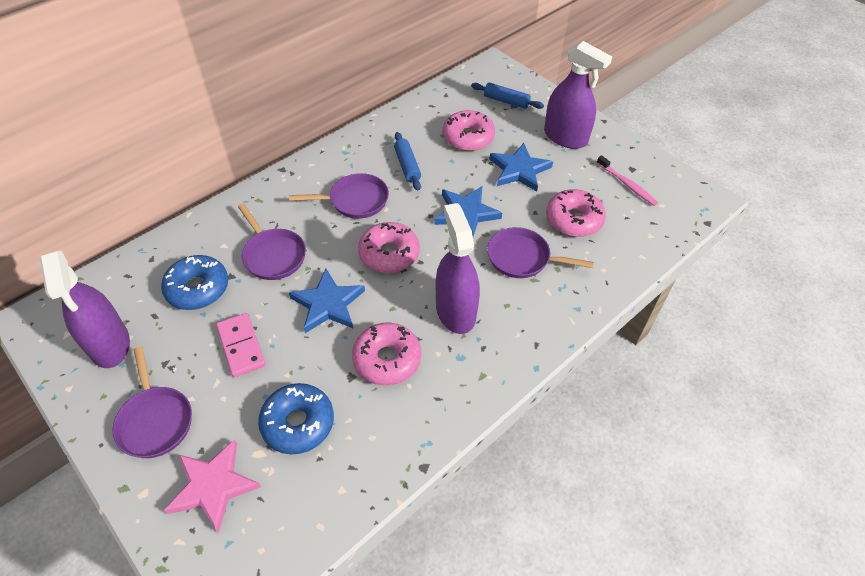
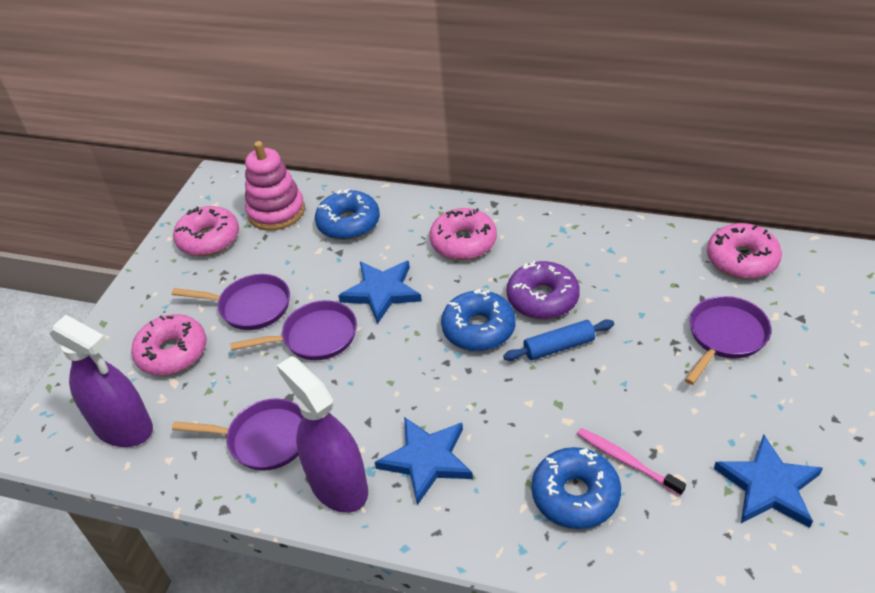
blue donut: 2 -> 3
blue rolling pin: 2 -> 1
pink domino: 1 -> 0
pink stacking toy: 0 -> 1
pink star: 1 -> 0
purple donut: 0 -> 1
purple spray bottle: 3 -> 2

